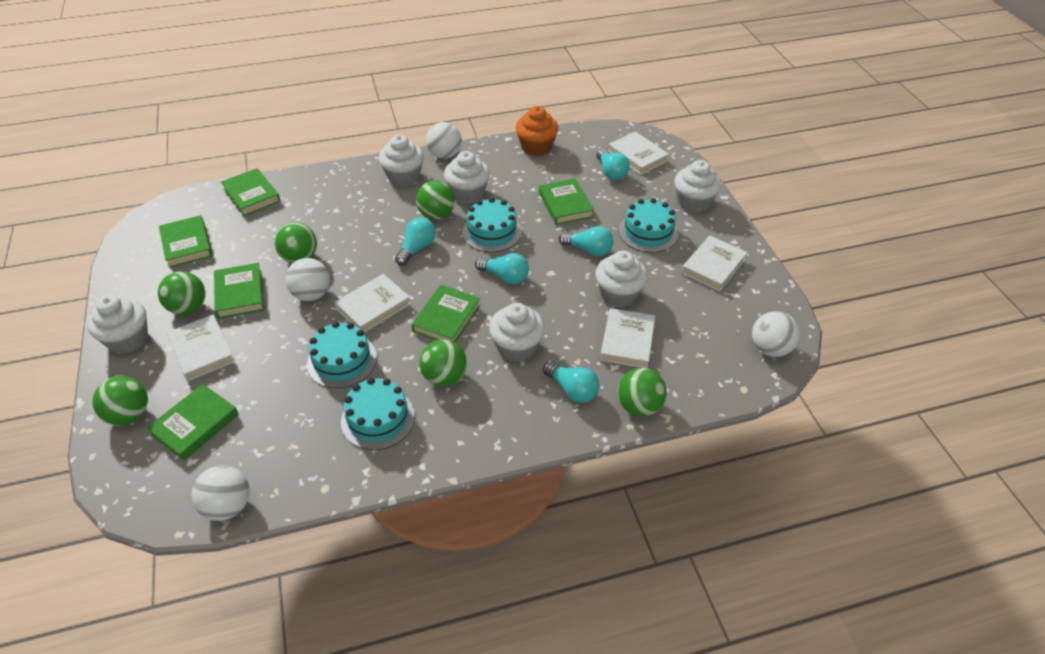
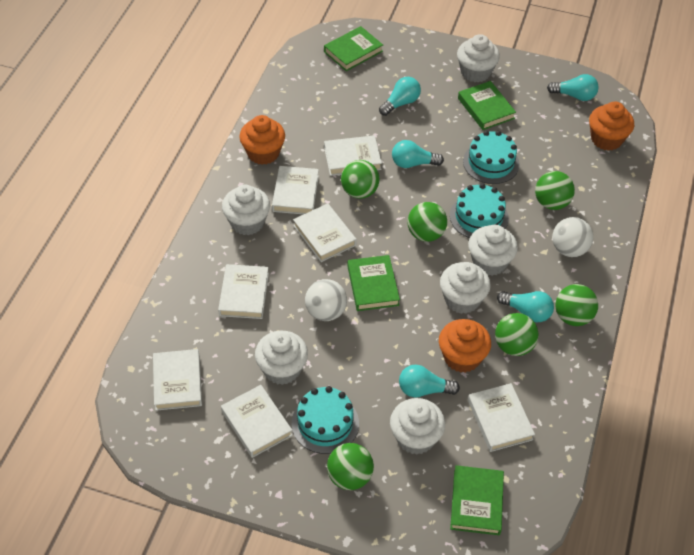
green book: 6 -> 4
orange cupcake: 1 -> 3
turquoise cake: 4 -> 3
white ball: 4 -> 2
white book: 5 -> 7

